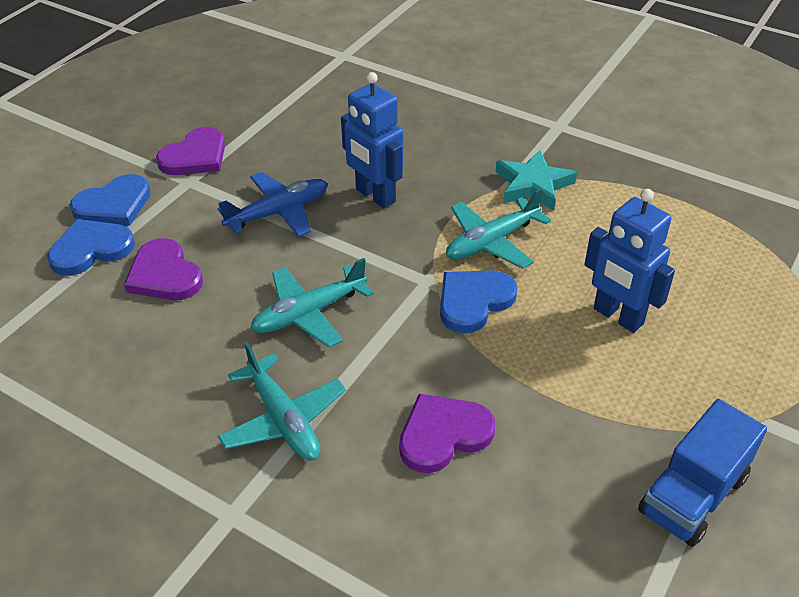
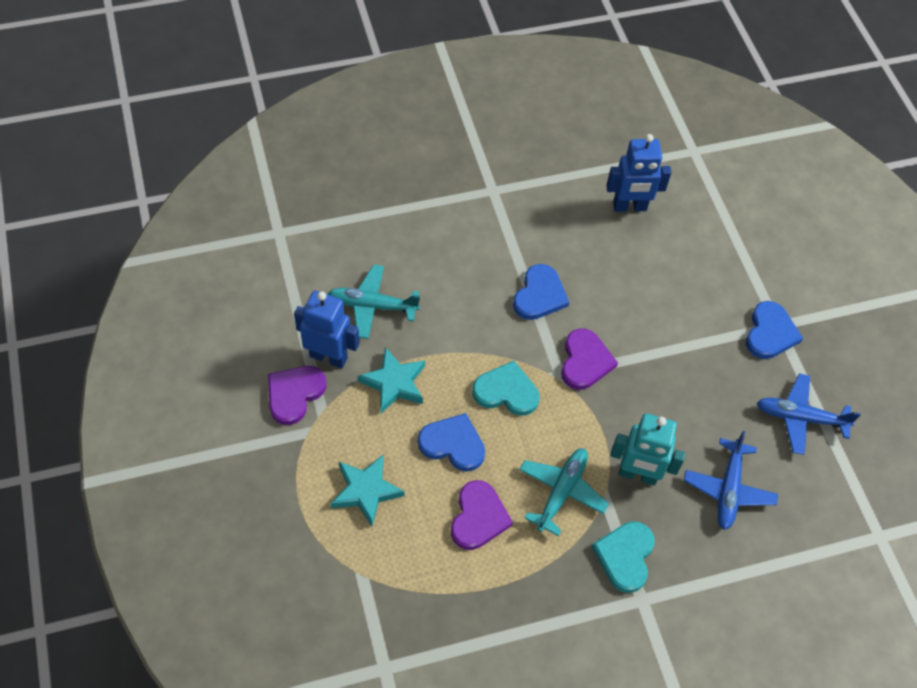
blue plane: 1 -> 2
blue truck: 1 -> 0
turquoise heart: 0 -> 2
turquoise plane: 3 -> 2
turquoise robot: 0 -> 1
turquoise star: 1 -> 2

